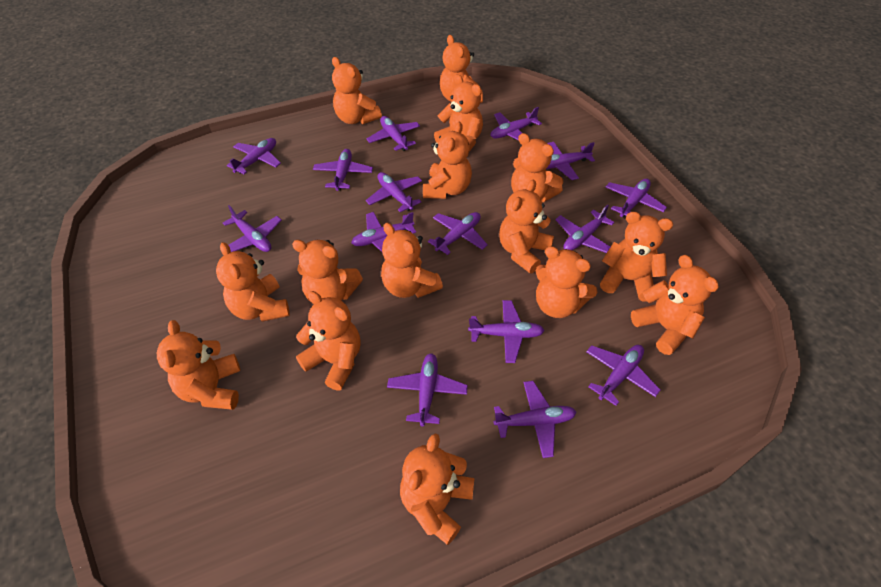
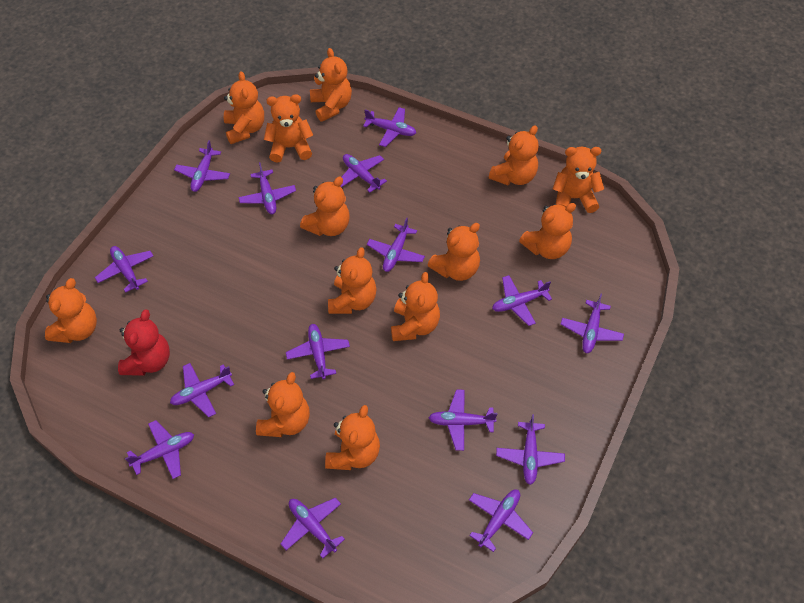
orange teddy bear: 15 -> 13
red teddy bear: 0 -> 1

